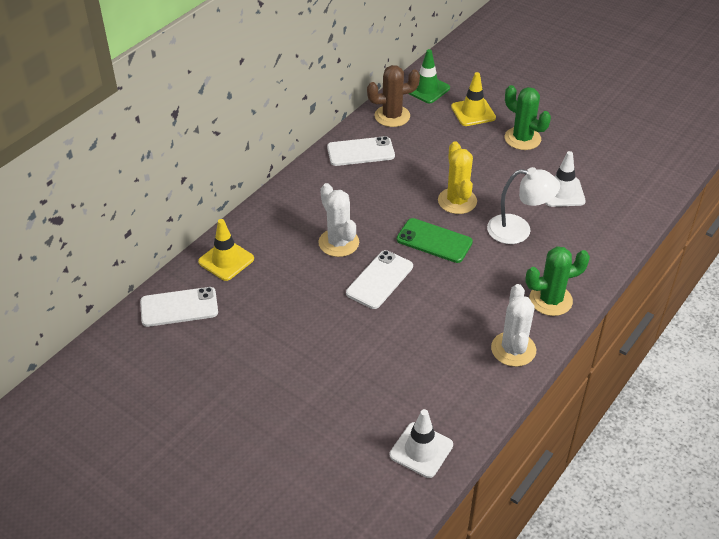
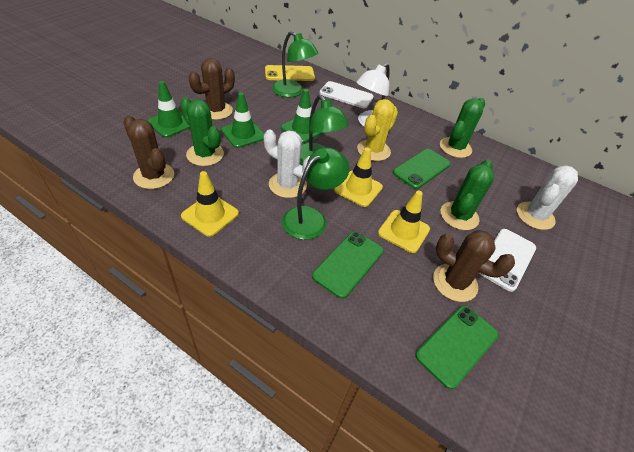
brown cactus: 1 -> 3
green cactus: 2 -> 3
green lamp: 0 -> 3
green phone: 1 -> 3
green traffic cone: 1 -> 3
white phone: 3 -> 2
white traffic cone: 2 -> 0
yellow phone: 0 -> 1
yellow traffic cone: 2 -> 3

